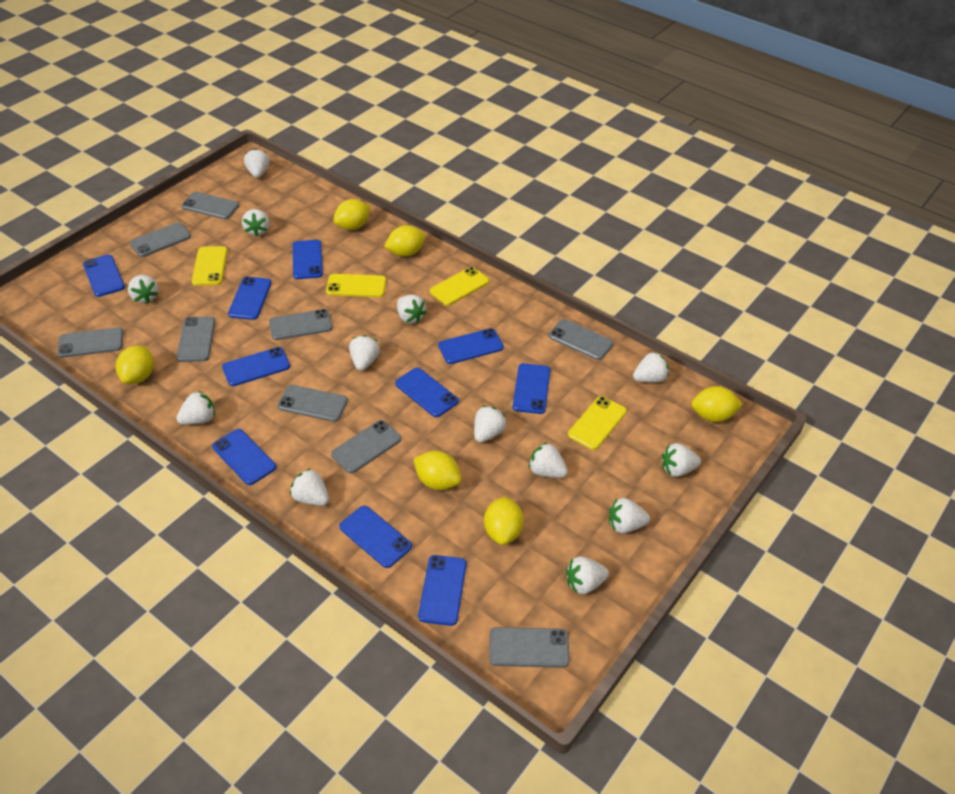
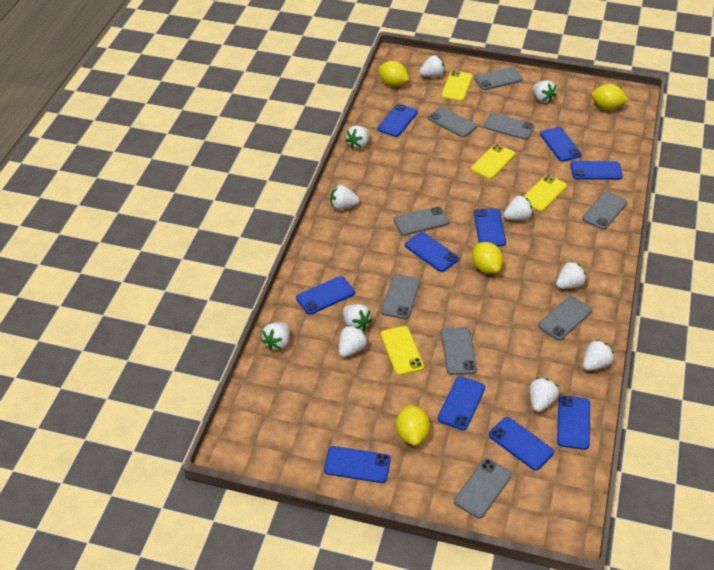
white strawberry: 13 -> 11
yellow lemon: 6 -> 4

